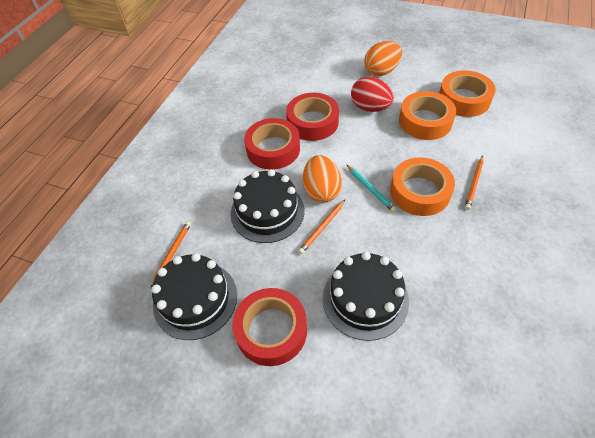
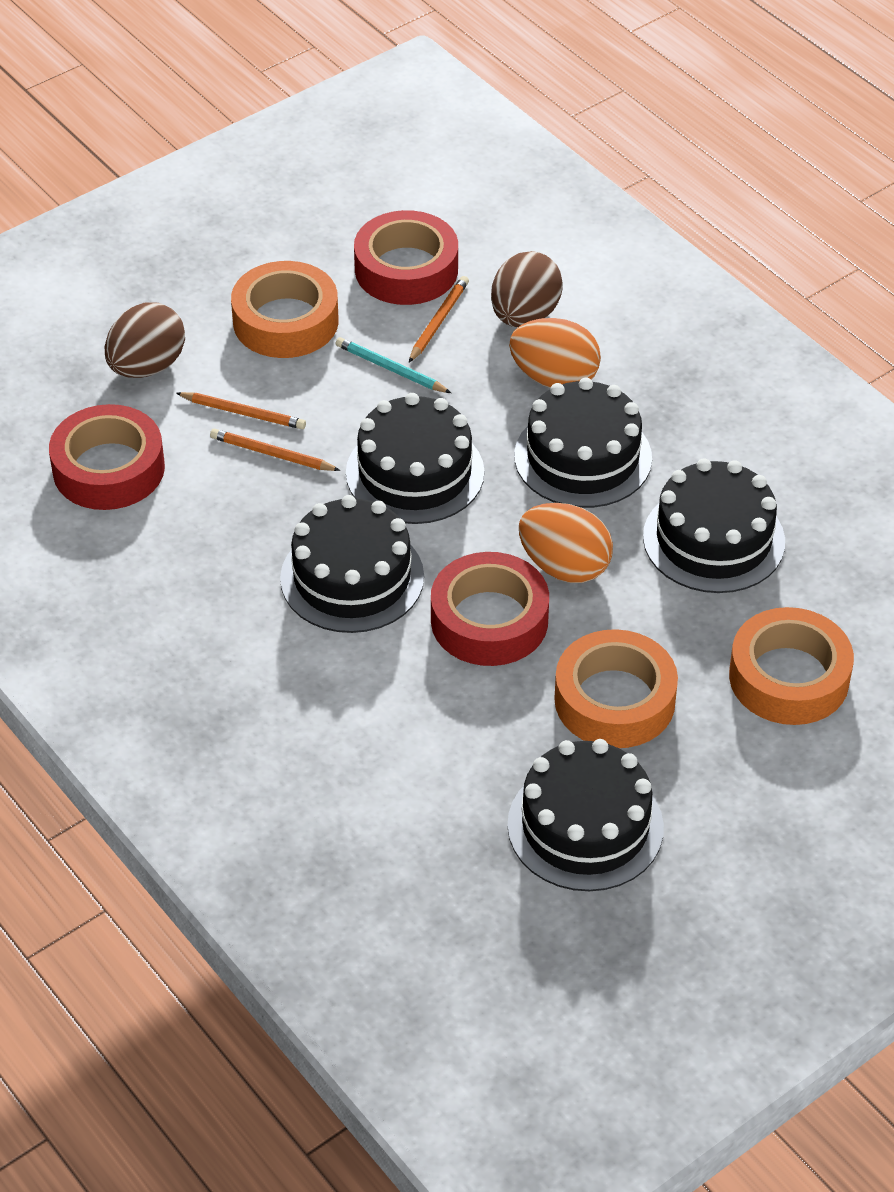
black cake: 3 -> 5
brown egg: 0 -> 2
red egg: 1 -> 0

